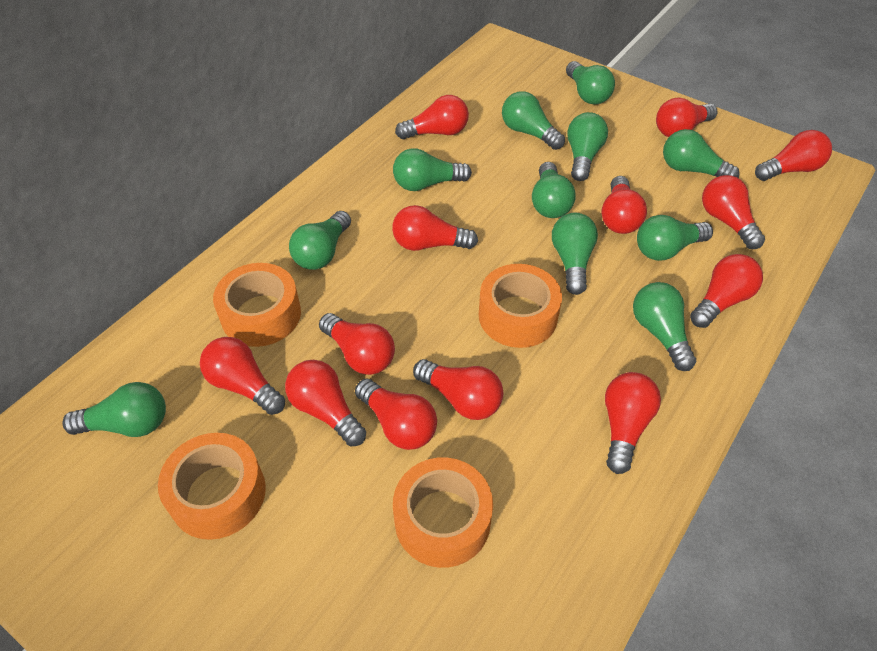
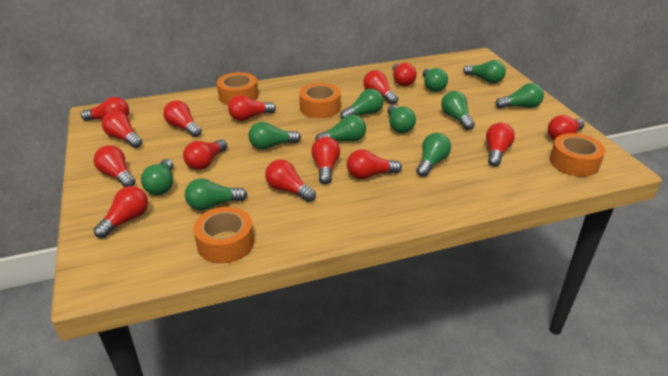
red light bulb: 13 -> 14

